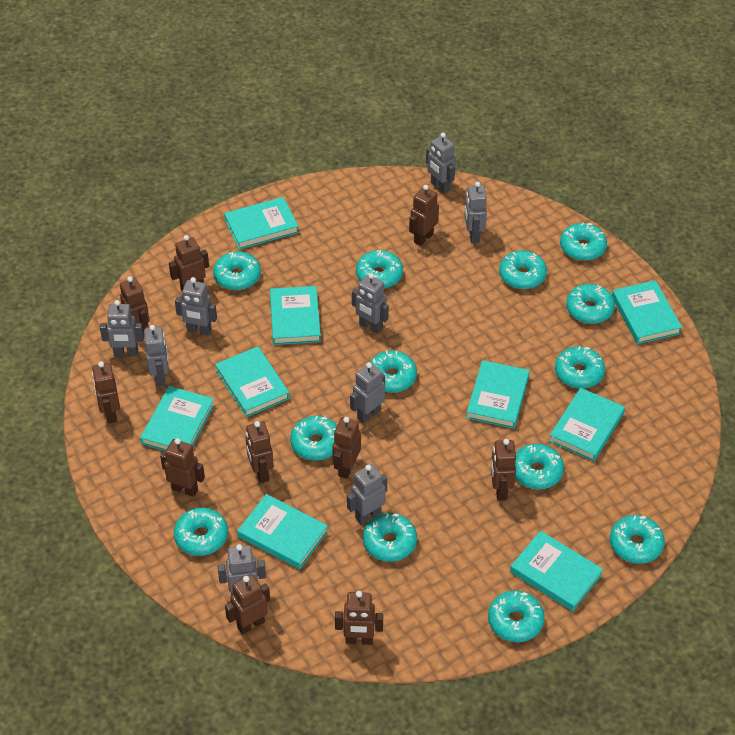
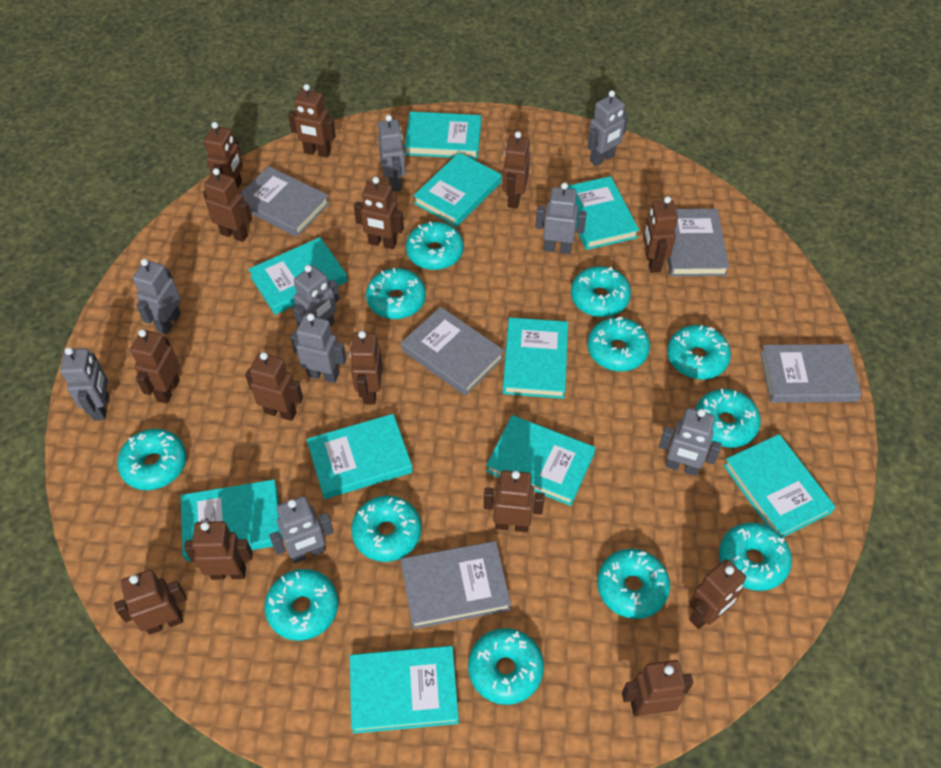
brown robot: 10 -> 14
grey book: 0 -> 5
turquoise book: 9 -> 10
turquoise donut: 13 -> 12

